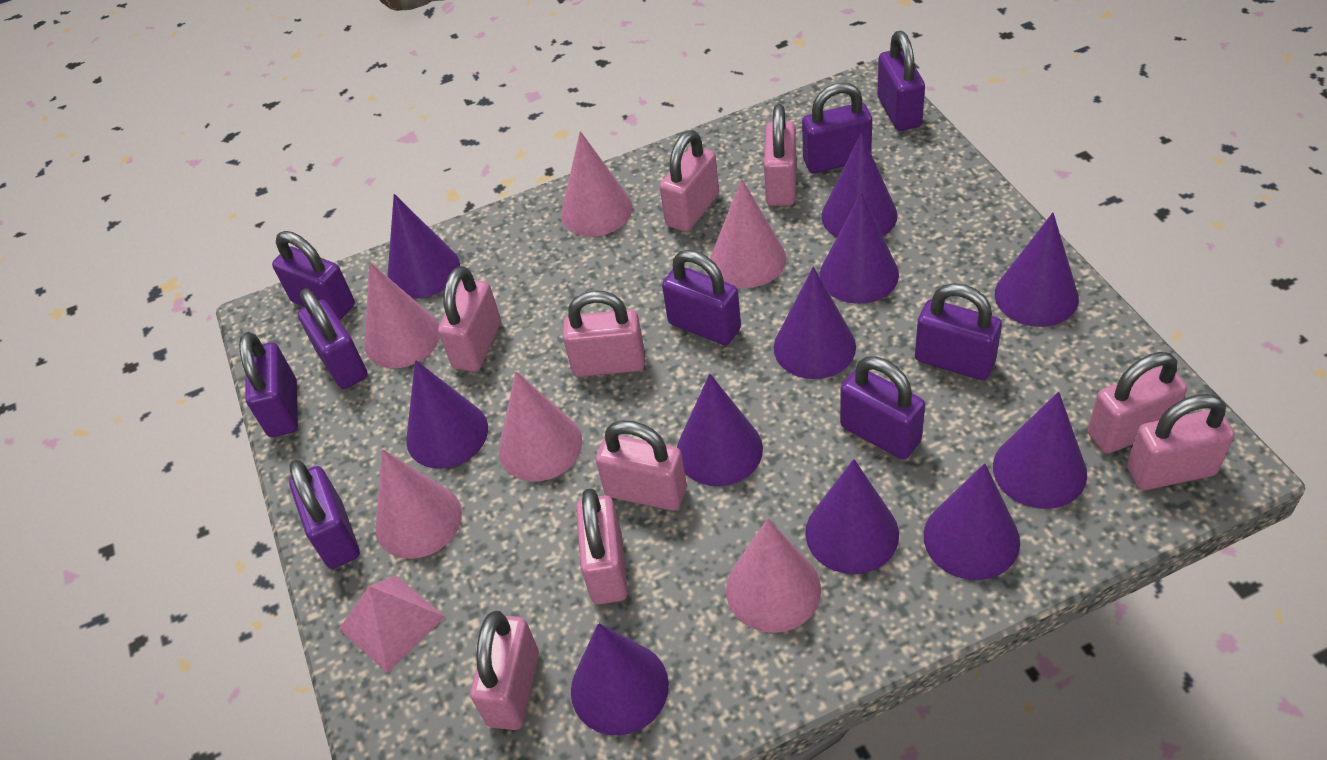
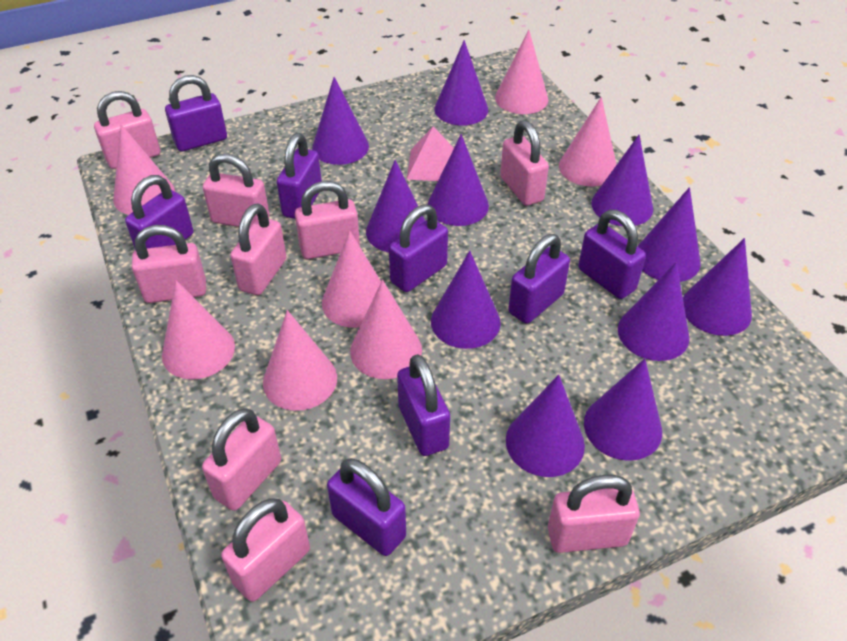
pink cone: 6 -> 7
purple padlock: 9 -> 8

